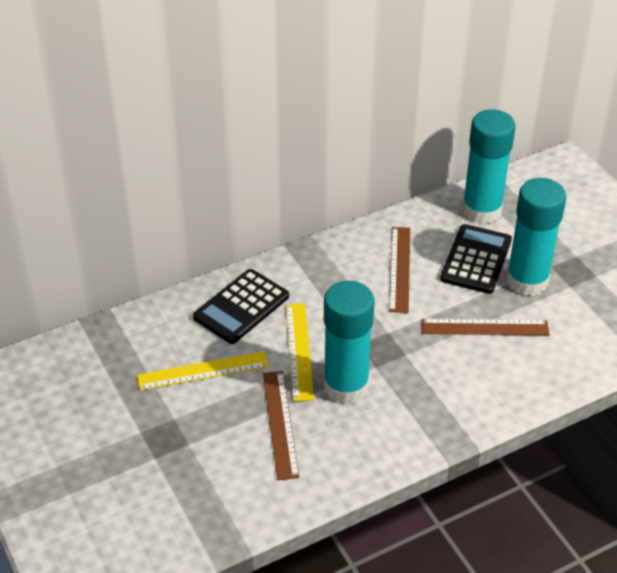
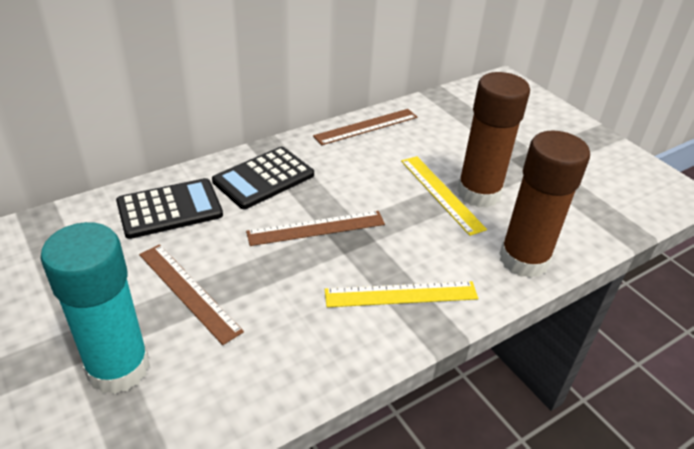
brown glue stick: 0 -> 2
turquoise glue stick: 3 -> 1

